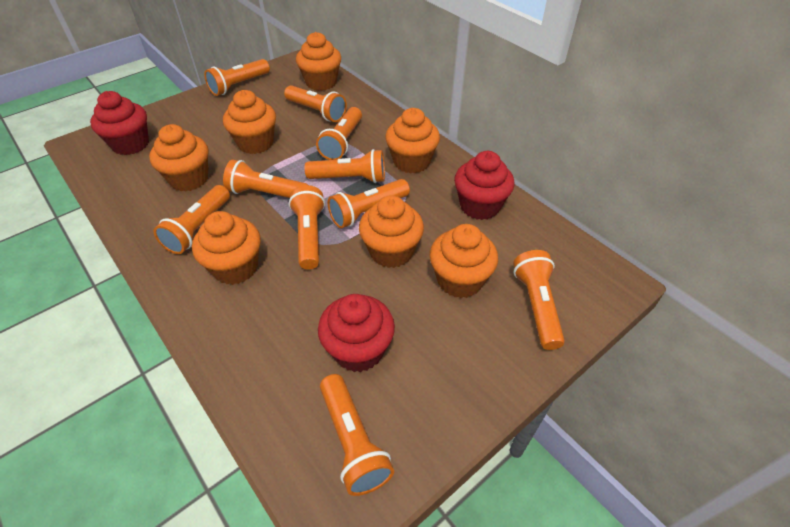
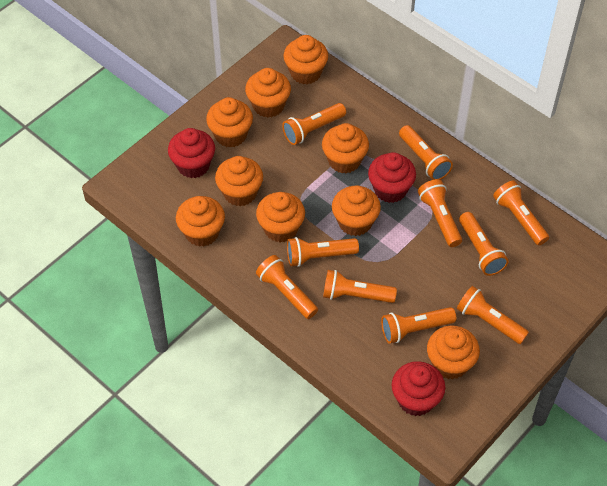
orange cupcake: 7 -> 9

